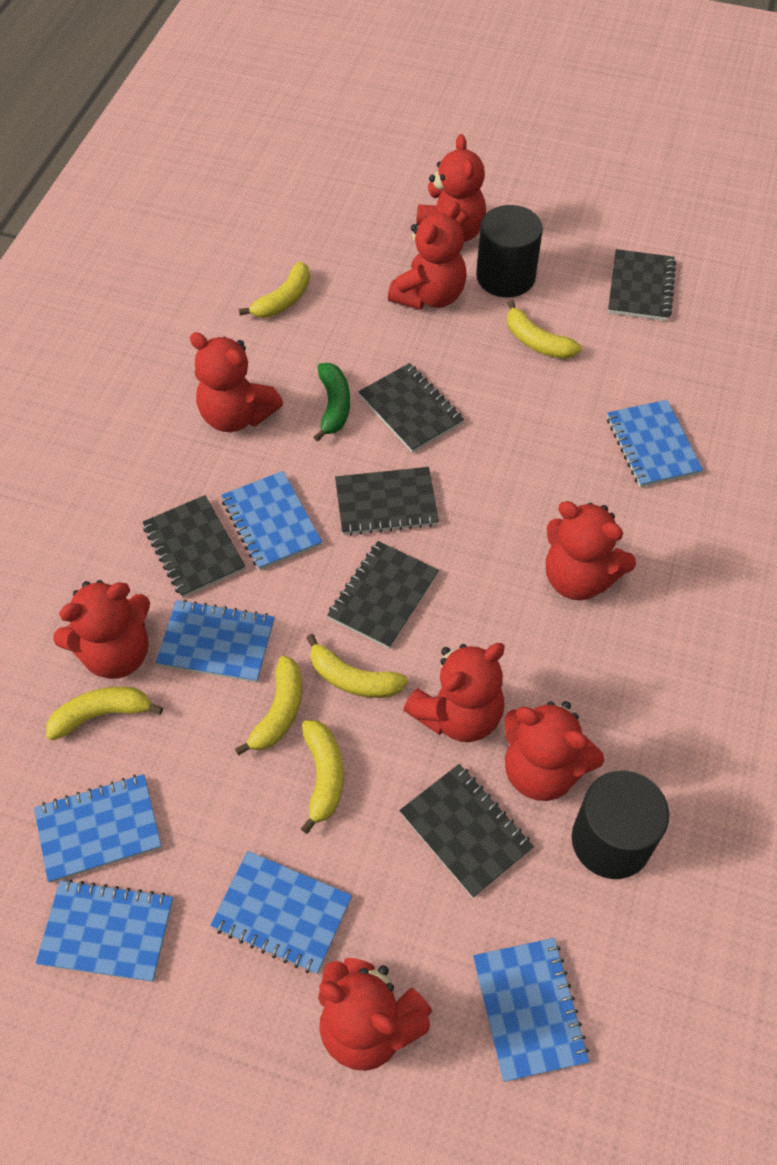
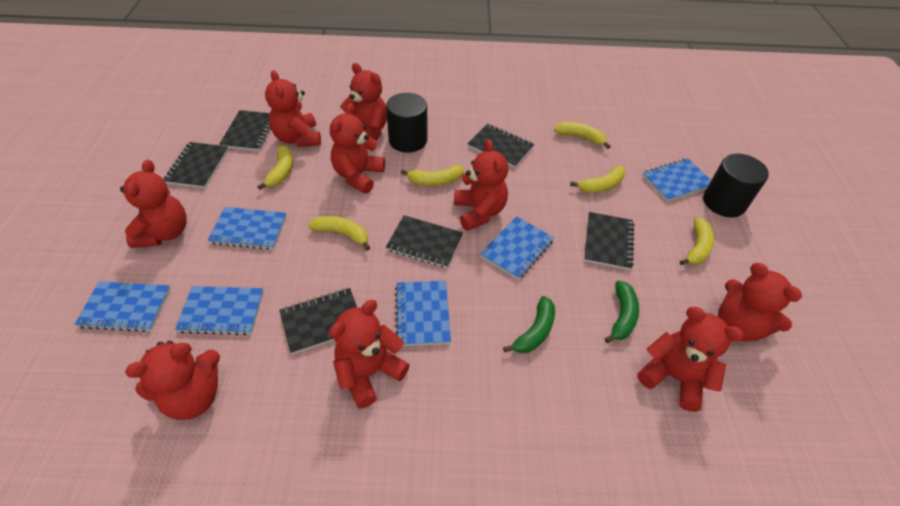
blue notebook: 7 -> 6
green banana: 1 -> 2
red teddy bear: 8 -> 9

